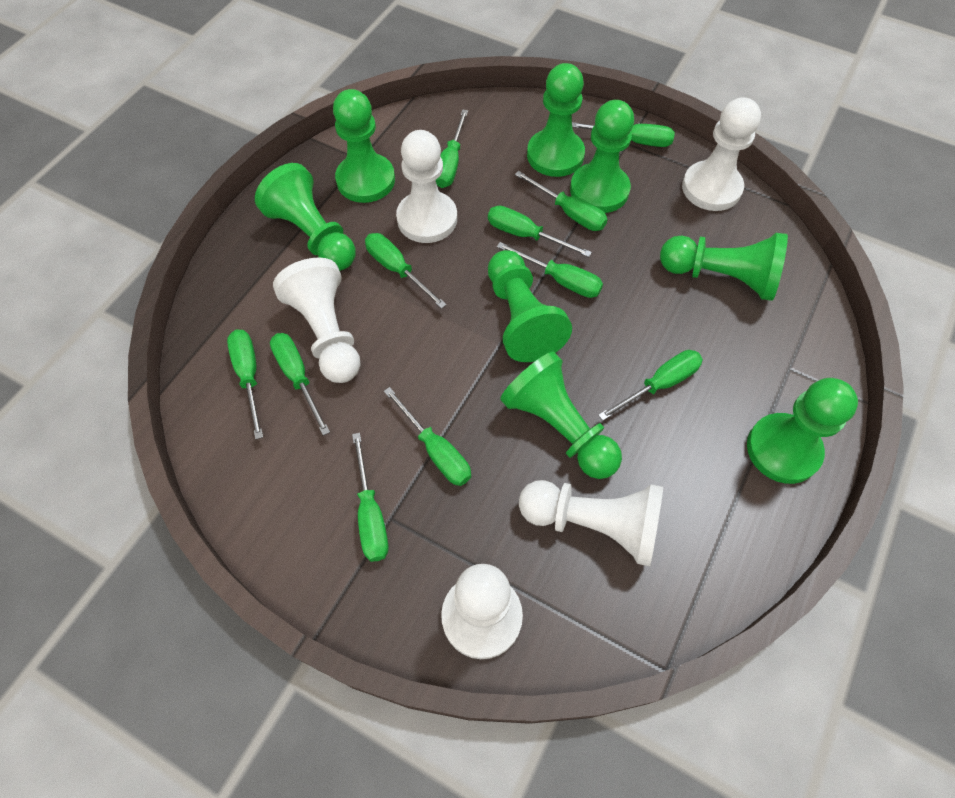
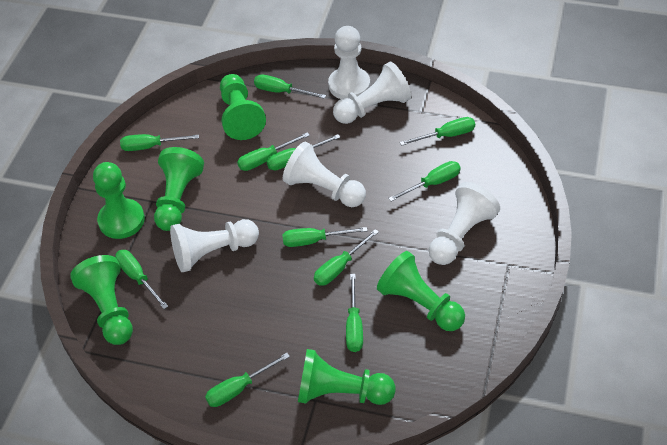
green pawn: 8 -> 6

